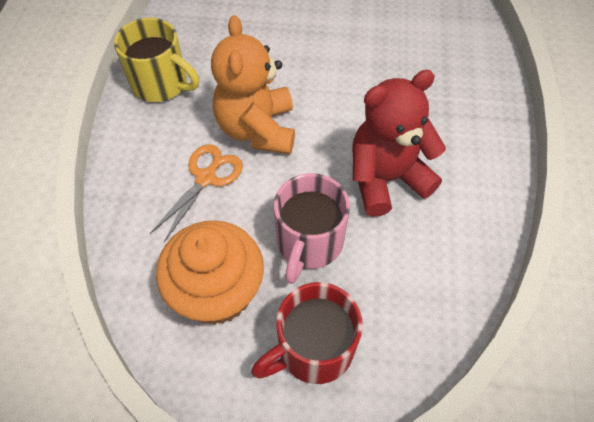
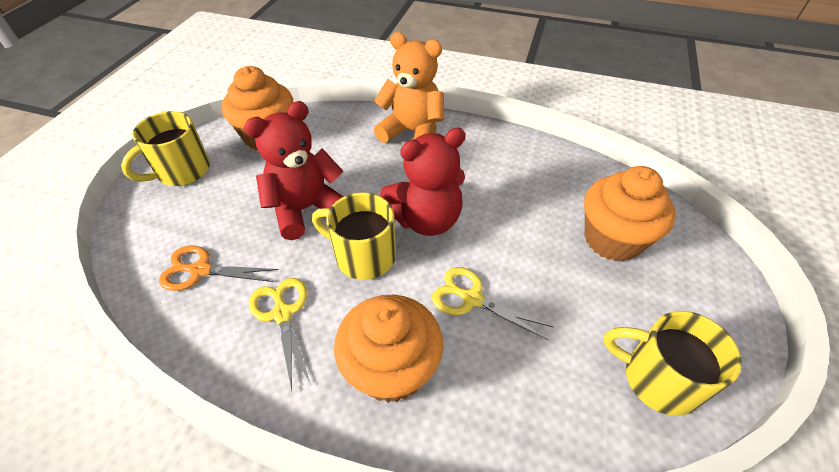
orange cupcake: 1 -> 3
pink mug: 1 -> 0
red mug: 1 -> 0
red teddy bear: 1 -> 2
yellow mug: 1 -> 3
yellow scissors: 0 -> 2

